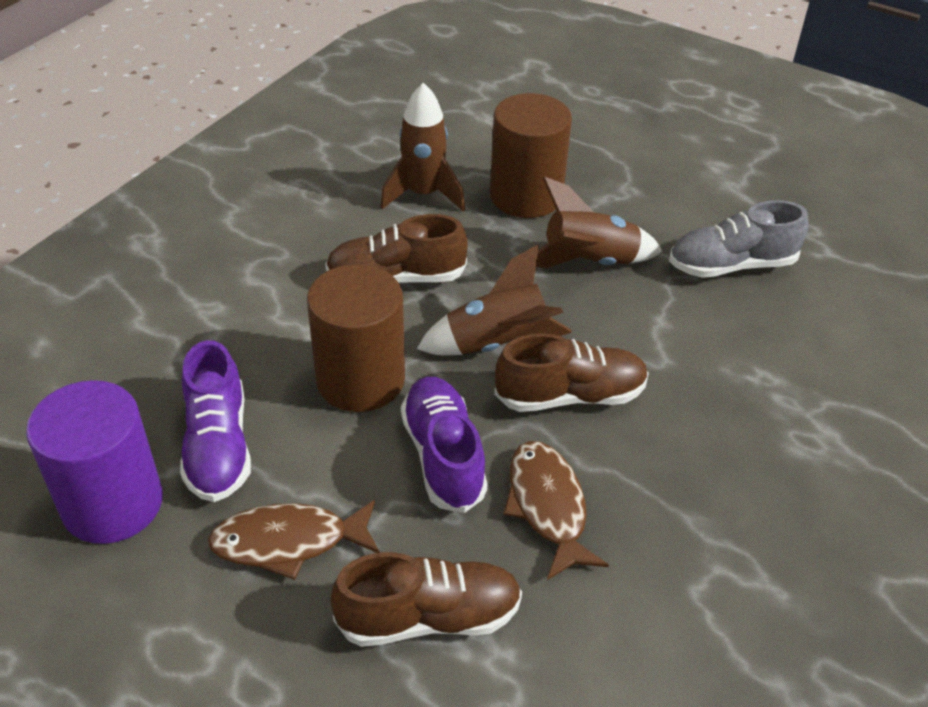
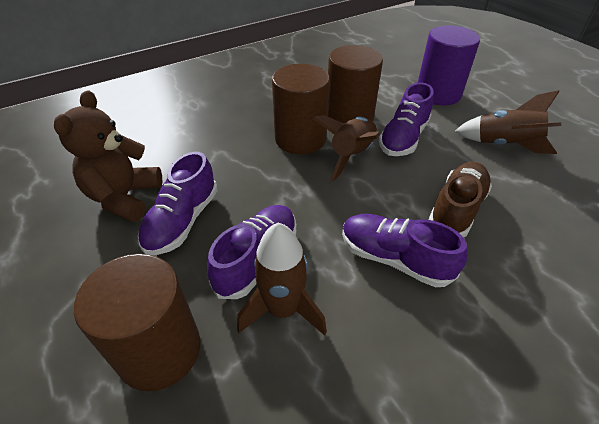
brown cylinder: 2 -> 3
brown fish: 2 -> 0
brown shoe: 3 -> 1
brown teddy bear: 0 -> 1
grey shoe: 1 -> 0
purple shoe: 2 -> 4

